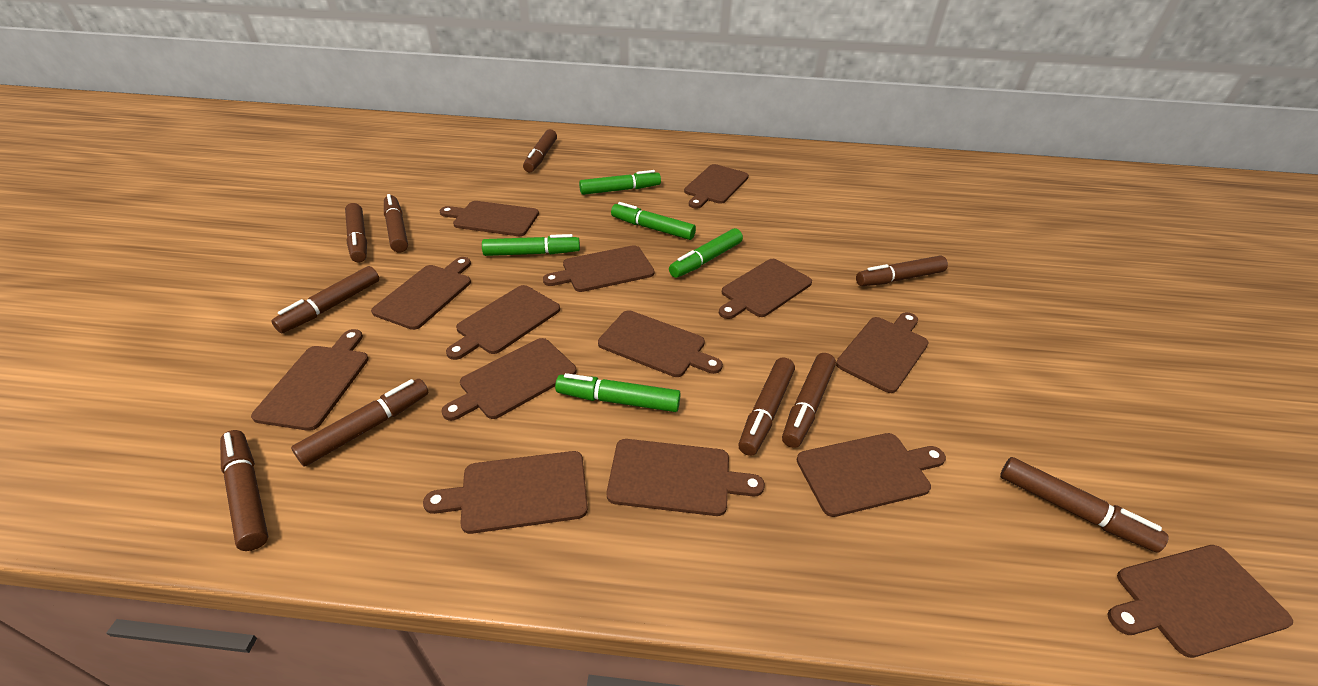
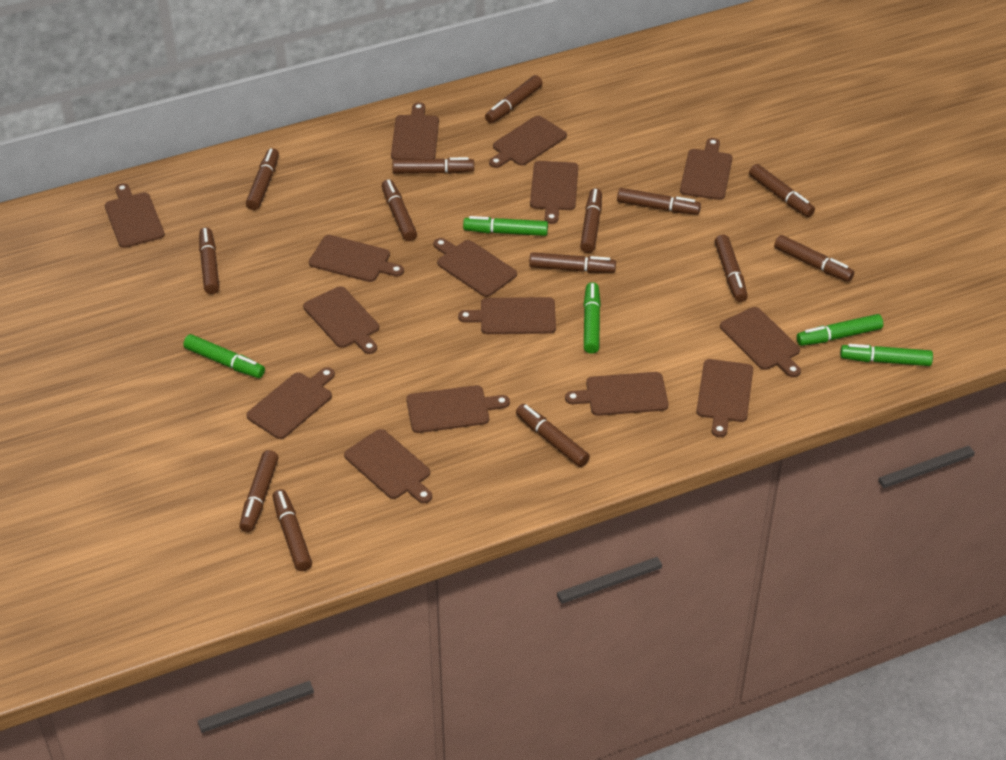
brown cutting board: 14 -> 15
brown marker: 10 -> 14

